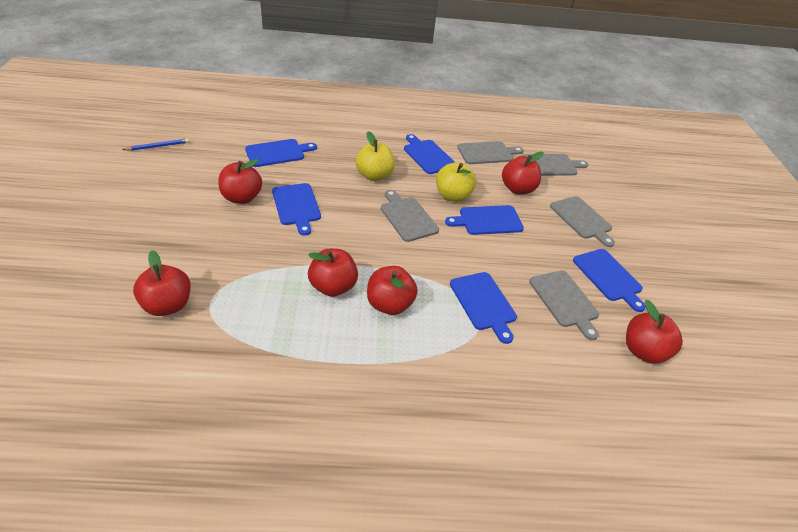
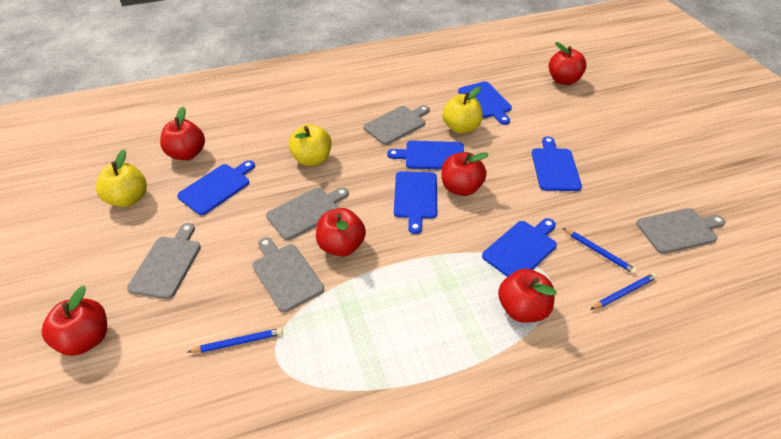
blue pencil: 1 -> 3
yellow apple: 2 -> 3

